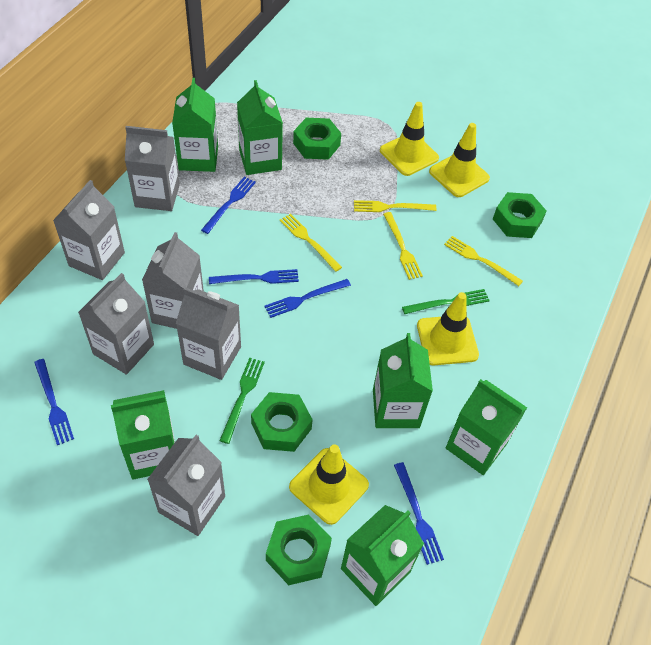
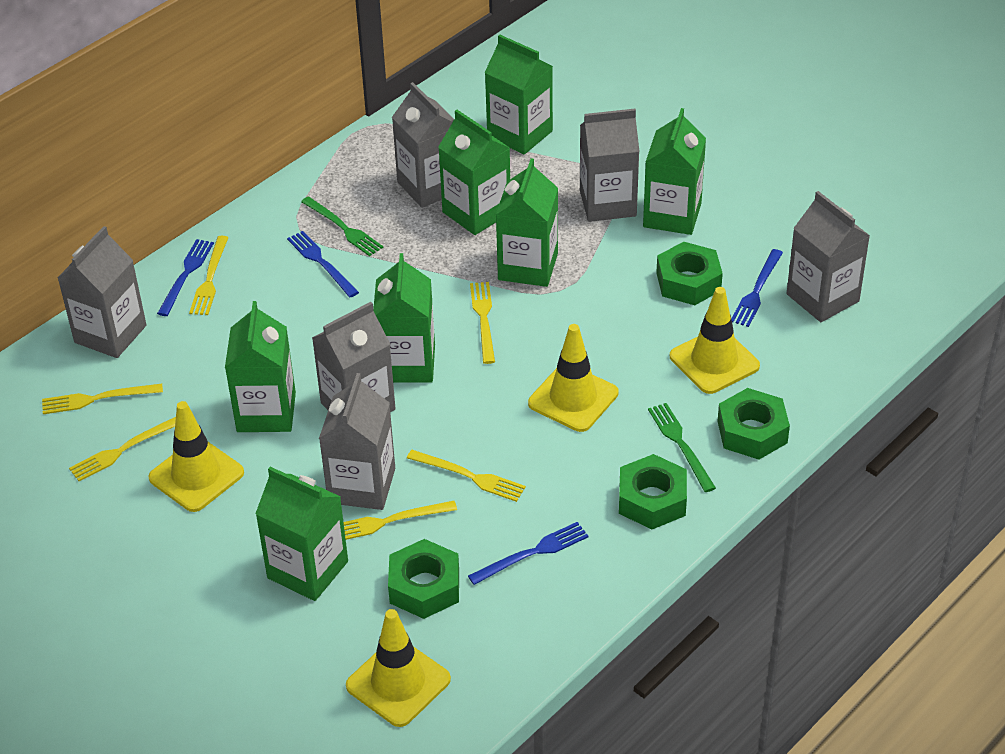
blue fork: 5 -> 4
green carton: 6 -> 7
yellow fork: 4 -> 6

